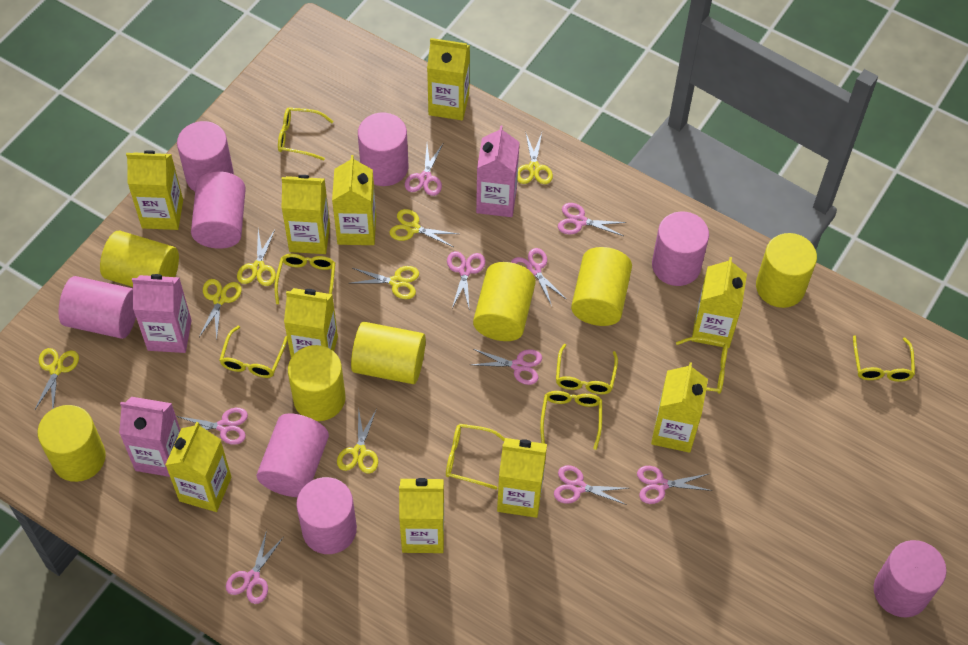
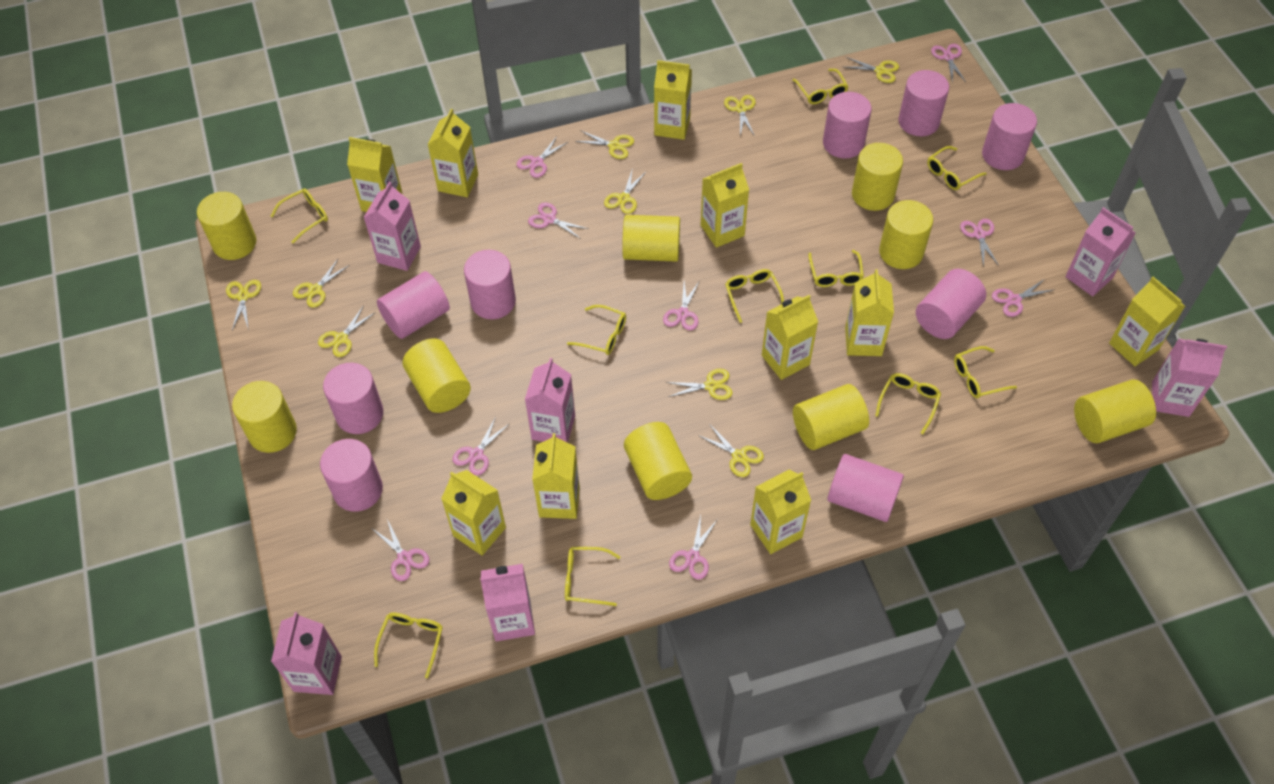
pink carton: 3 -> 6
pink cylinder: 8 -> 9
yellow cylinder: 7 -> 9
yellow glasses: 8 -> 10
yellow scissors: 7 -> 9

